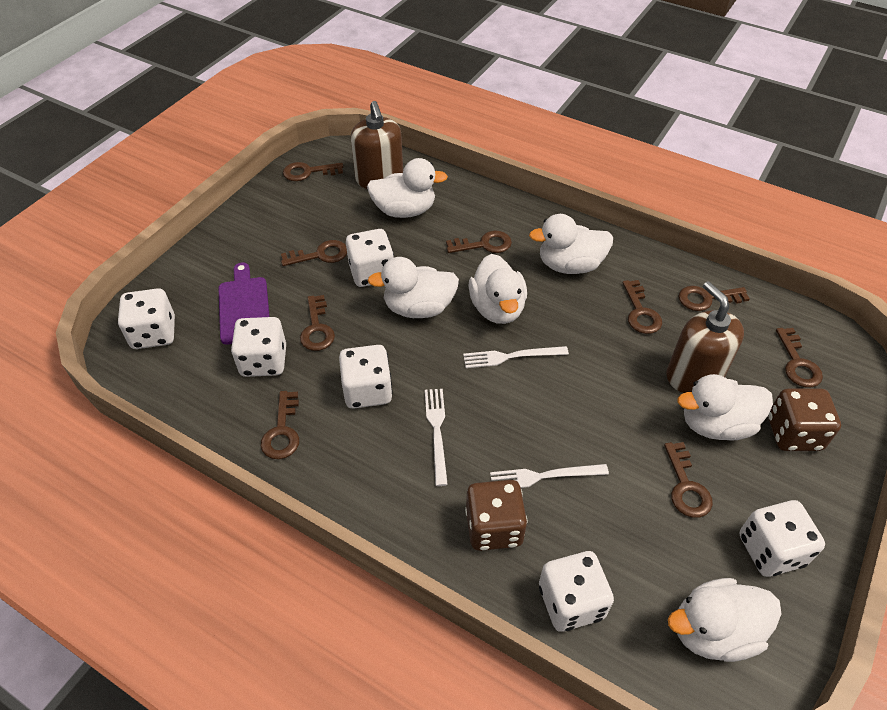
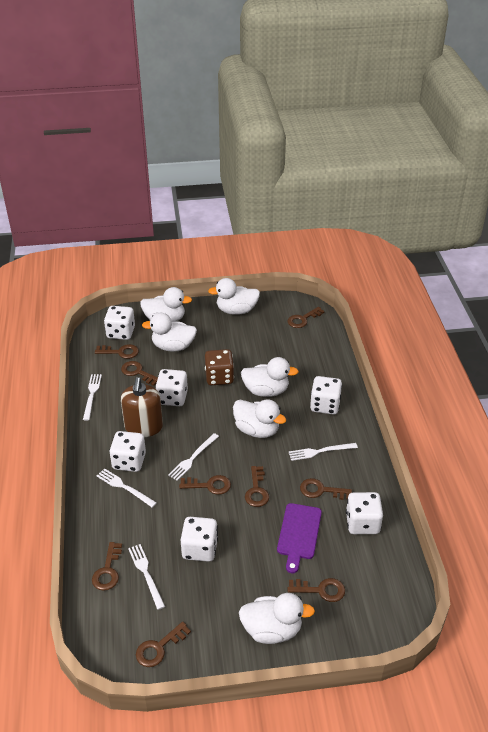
brown dice: 2 -> 1
brown soap dispenser: 2 -> 1
white fork: 3 -> 5

